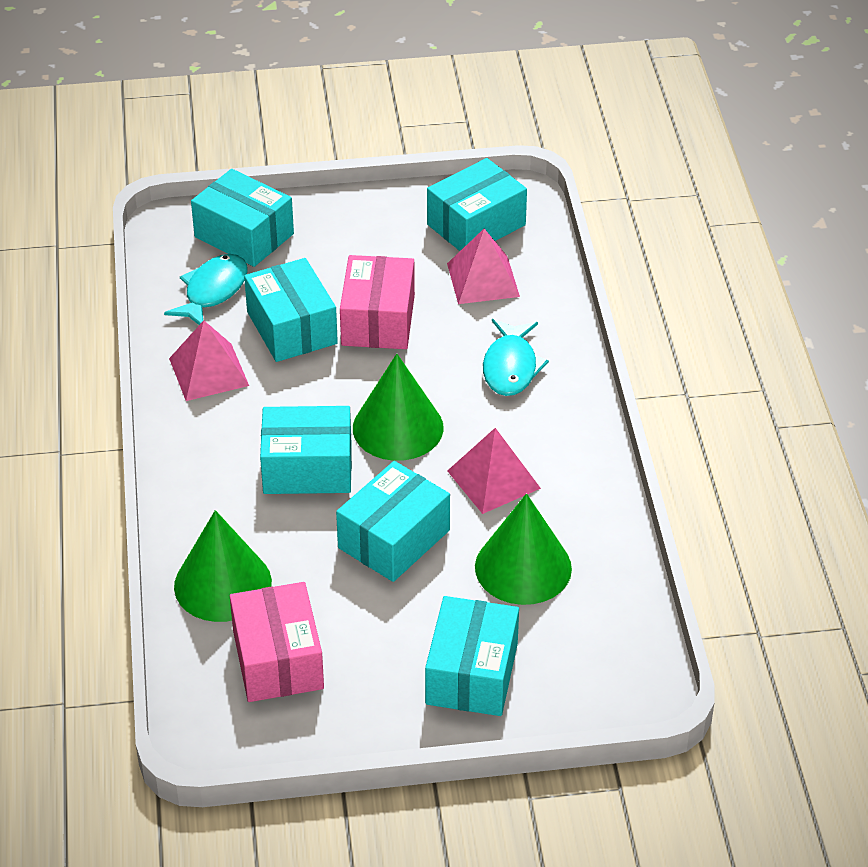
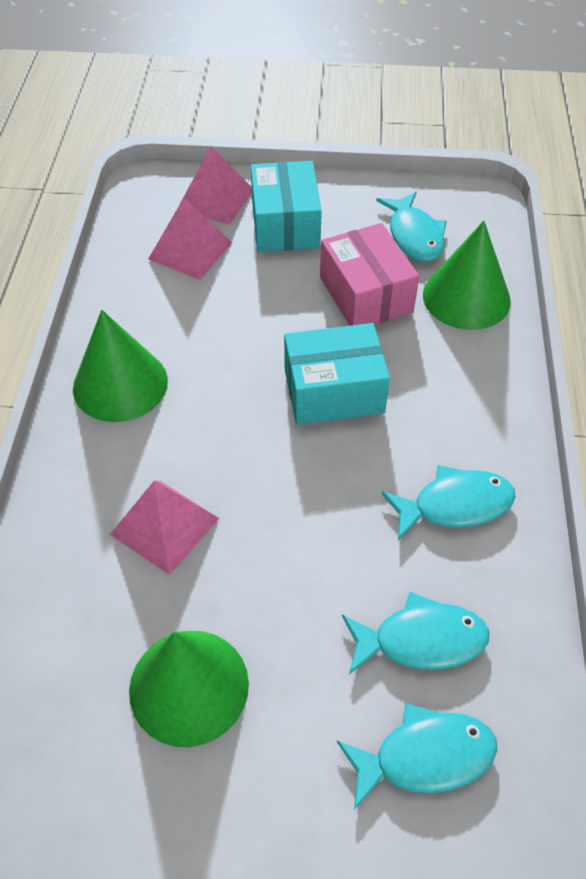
pink box: 2 -> 1
turquoise box: 6 -> 2
turquoise fish: 2 -> 4

